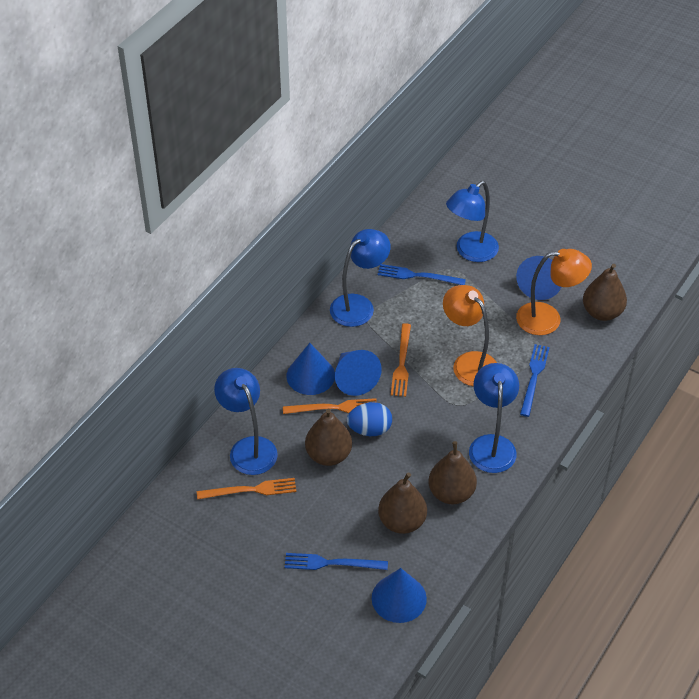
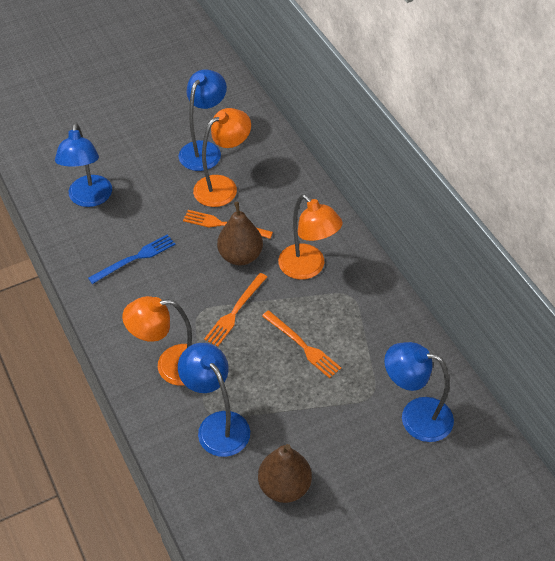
blue cone: 4 -> 0
blue egg: 1 -> 0
blue fork: 3 -> 1
brown pear: 4 -> 2
orange lamp: 2 -> 3

